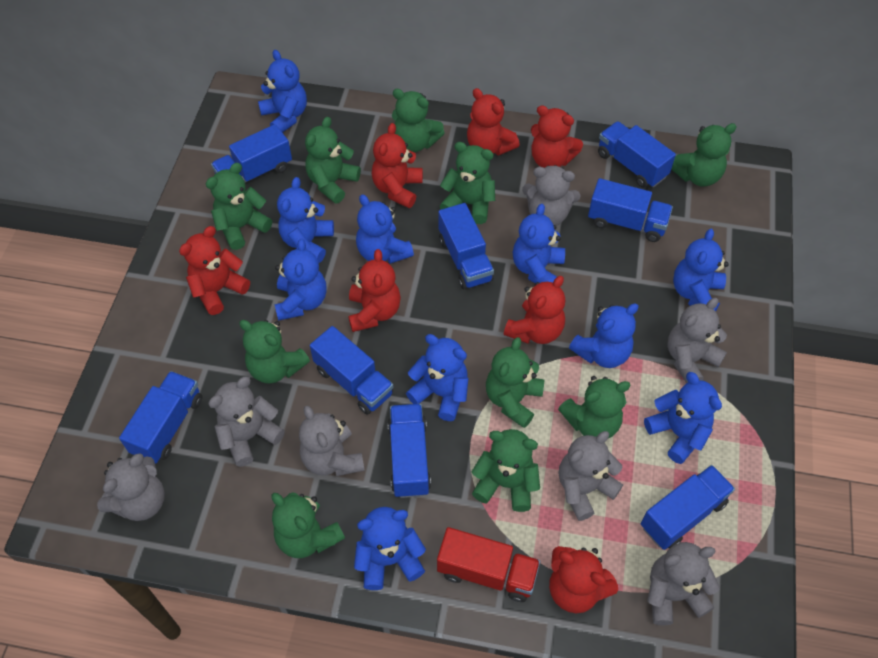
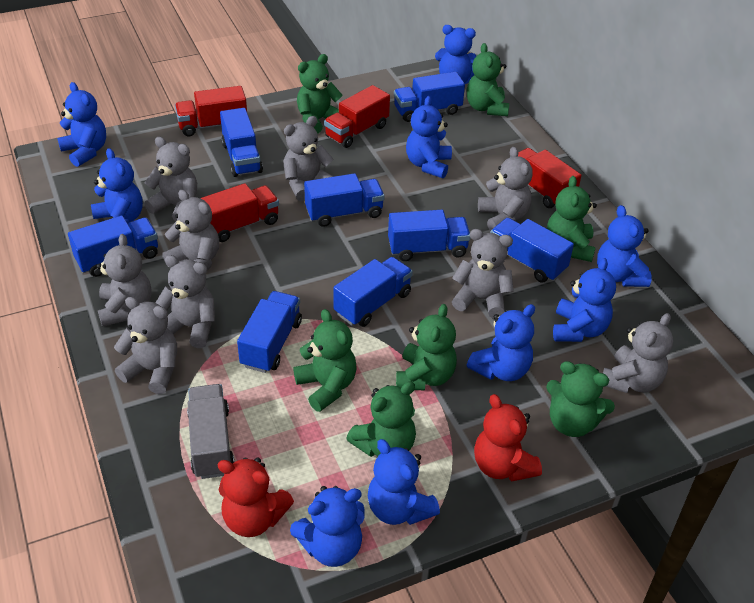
blue teddy bear: 10 -> 9
green teddy bear: 10 -> 7
grey teddy bear: 7 -> 9
grey truck: 0 -> 1
red teddy bear: 7 -> 2
red truck: 1 -> 4

